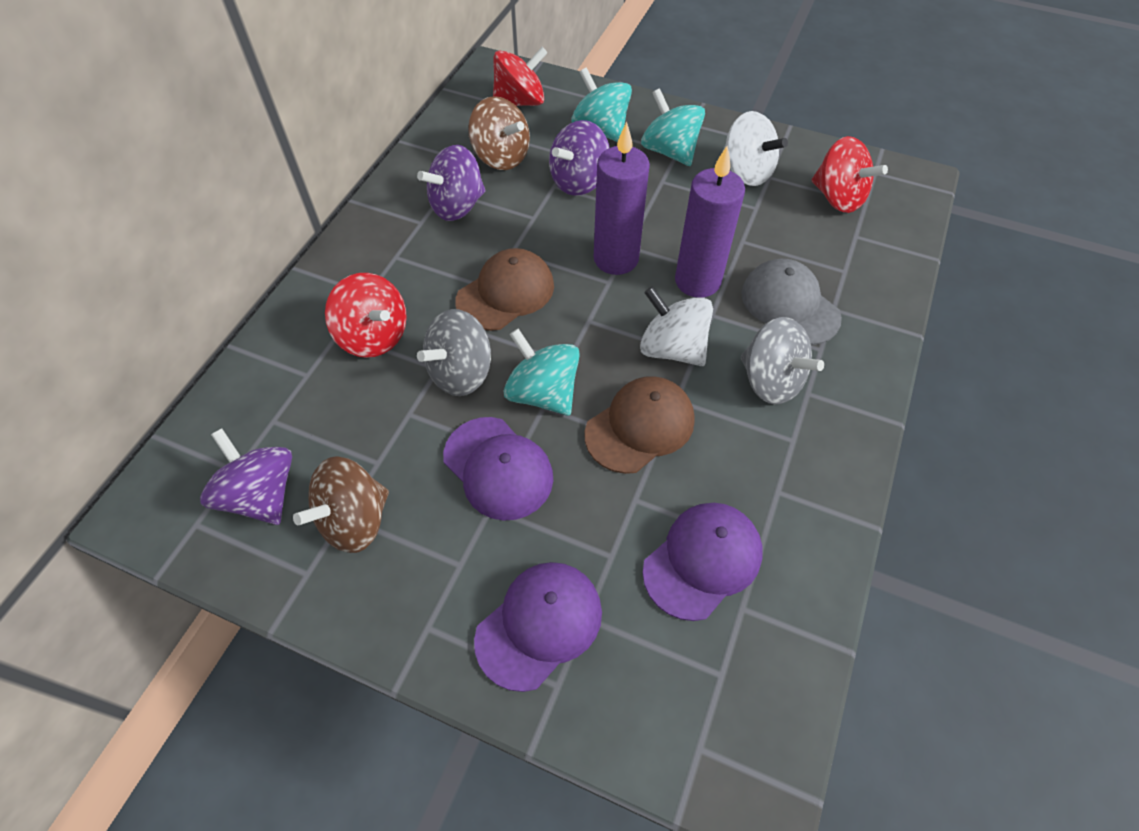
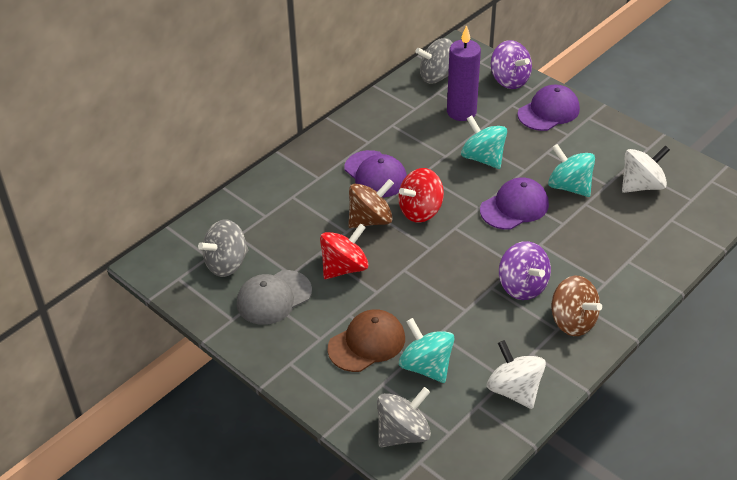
brown cap: 2 -> 1
grey spinning top: 2 -> 3
purple candle: 2 -> 1
purple spinning top: 3 -> 2
red spinning top: 3 -> 2

